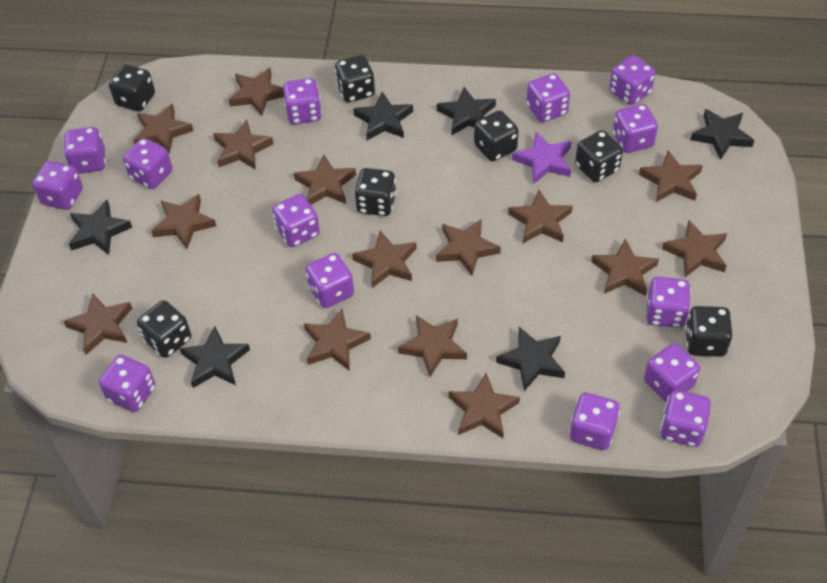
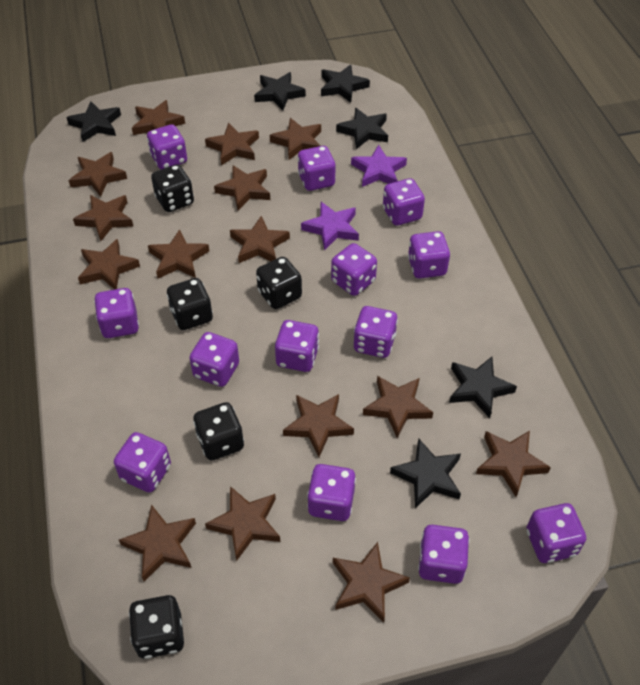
black dice: 7 -> 5
purple dice: 14 -> 13
purple star: 1 -> 2

